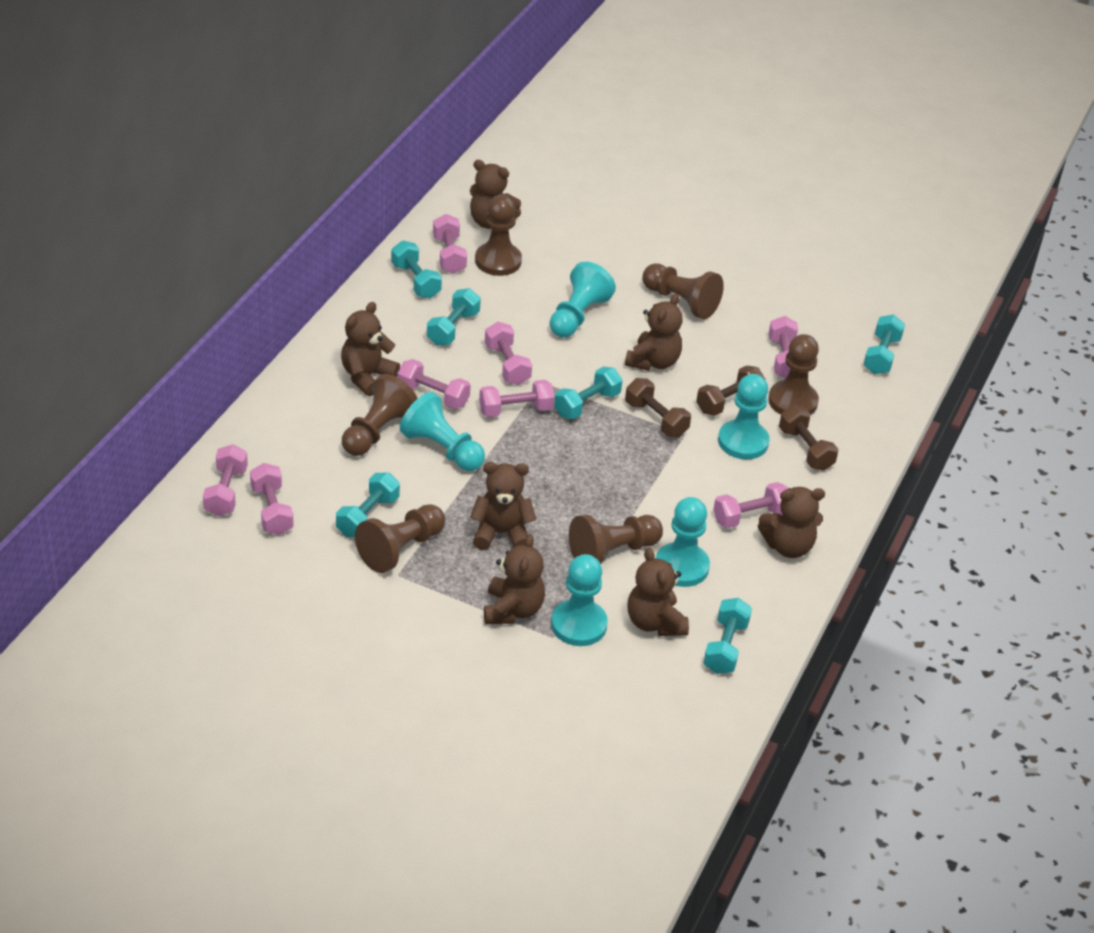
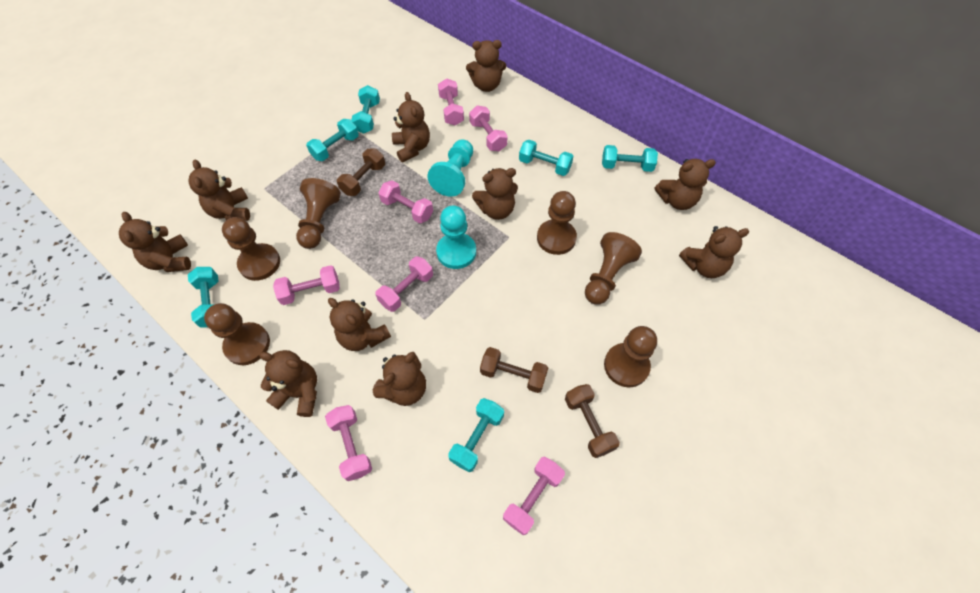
brown teddy bear: 7 -> 10
pink dumbbell: 8 -> 7
turquoise pawn: 5 -> 2

